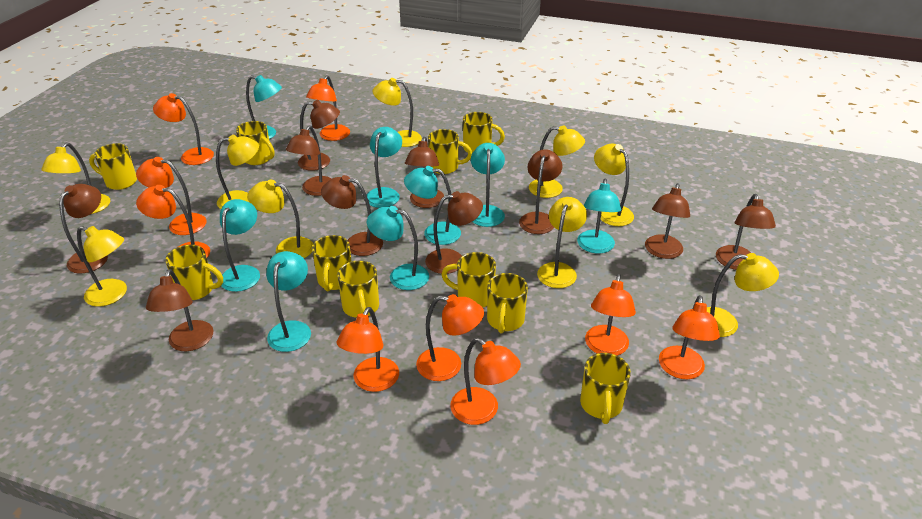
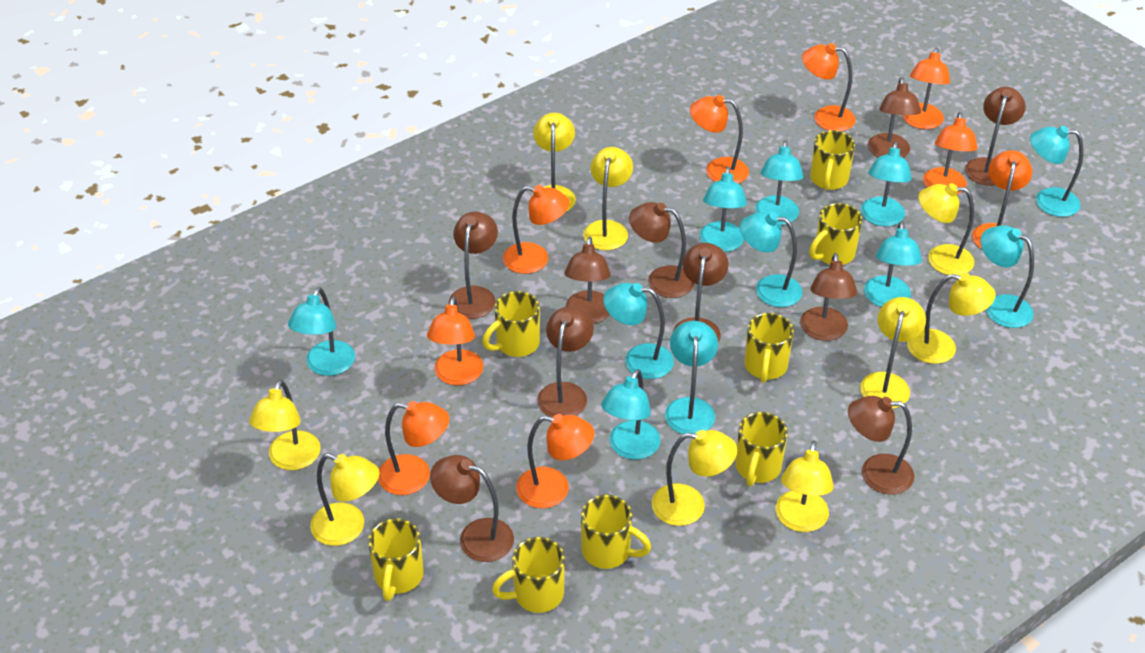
turquoise lamp: 8 -> 11
yellow mug: 10 -> 8

